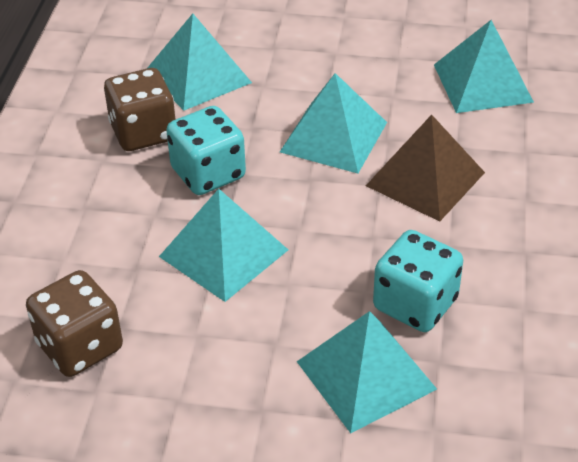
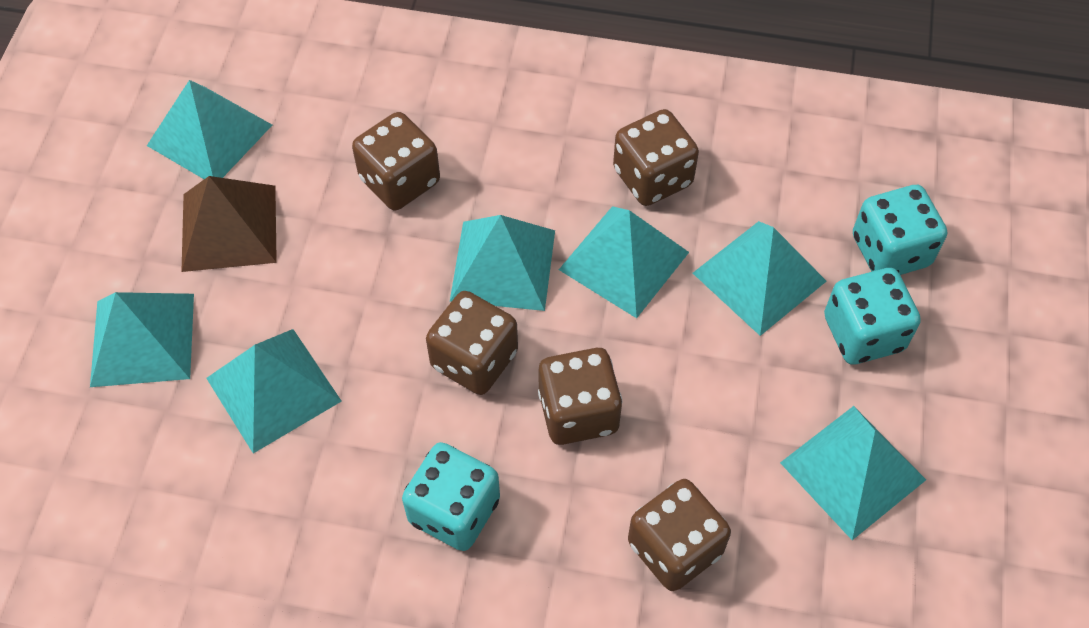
brown dice: 2 -> 5
turquoise dice: 2 -> 3
turquoise pyramid: 5 -> 7

